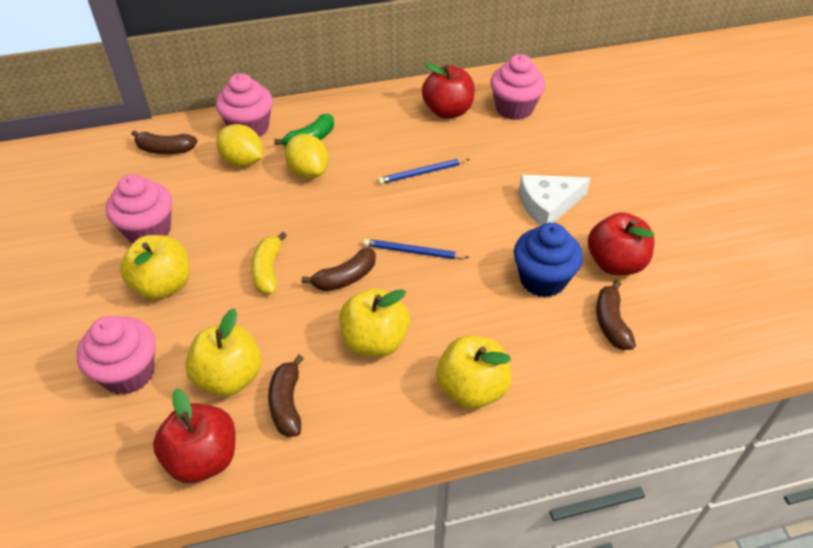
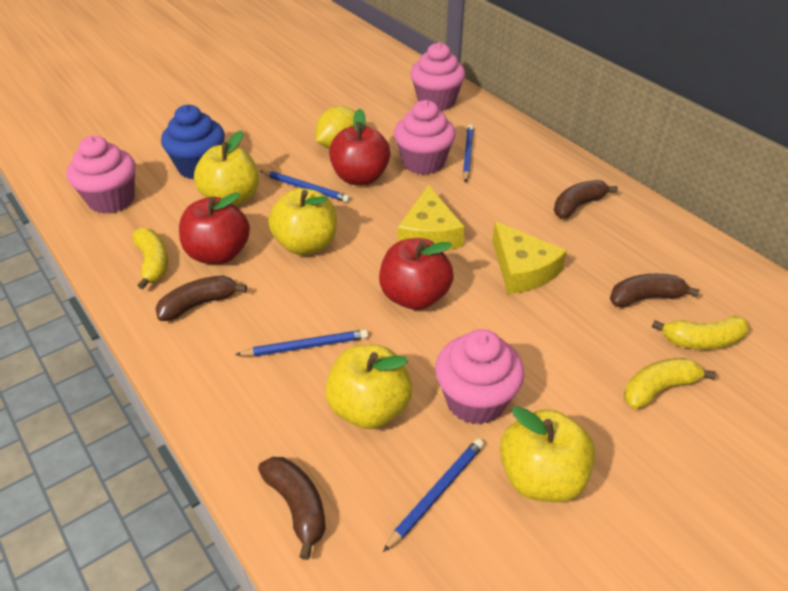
blue pencil: 2 -> 4
green banana: 1 -> 0
white cheese: 1 -> 0
yellow banana: 1 -> 3
yellow cheese: 0 -> 2
yellow lemon: 2 -> 1

